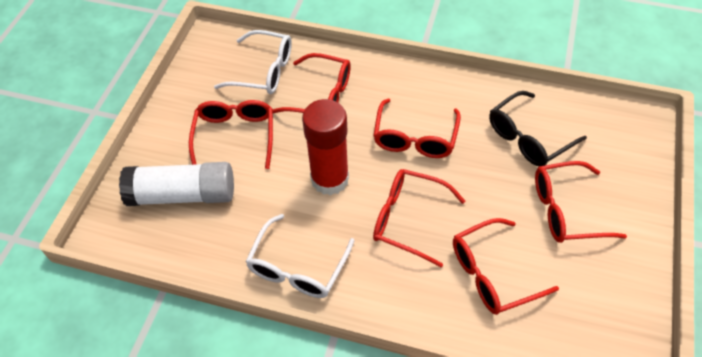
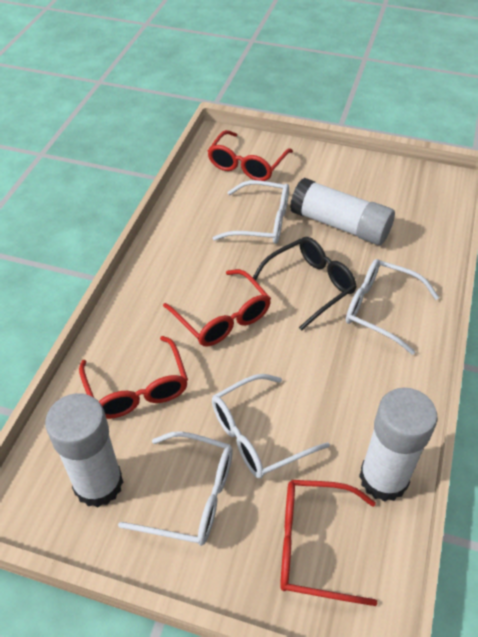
red glasses: 6 -> 4
red glue stick: 1 -> 0
white glasses: 2 -> 4
white glue stick: 1 -> 3

